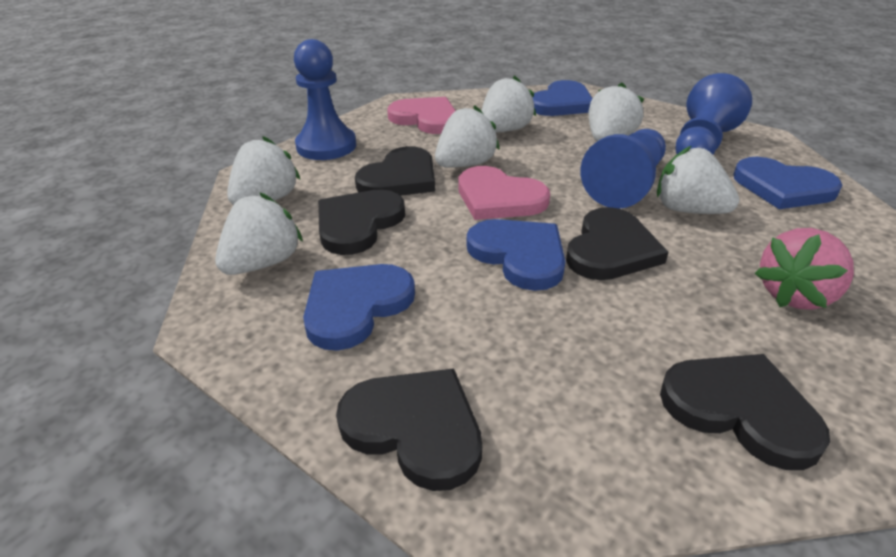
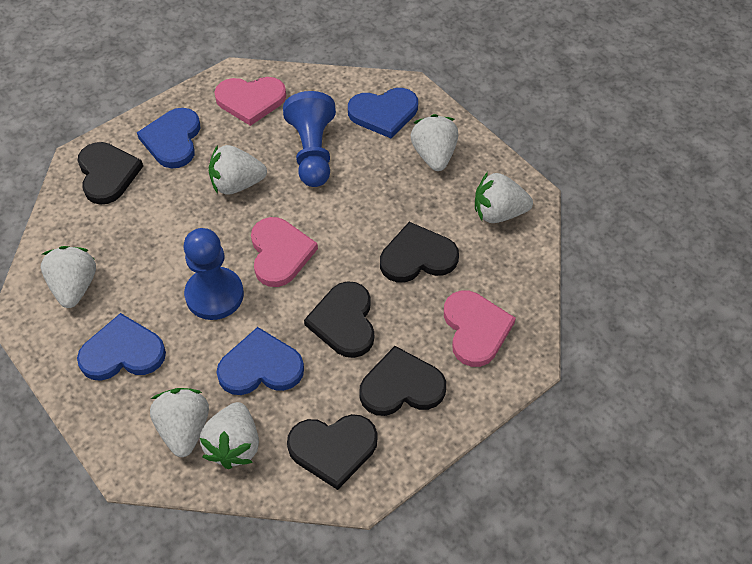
blue pawn: 3 -> 2
pink heart: 2 -> 3
pink strawberry: 1 -> 0

